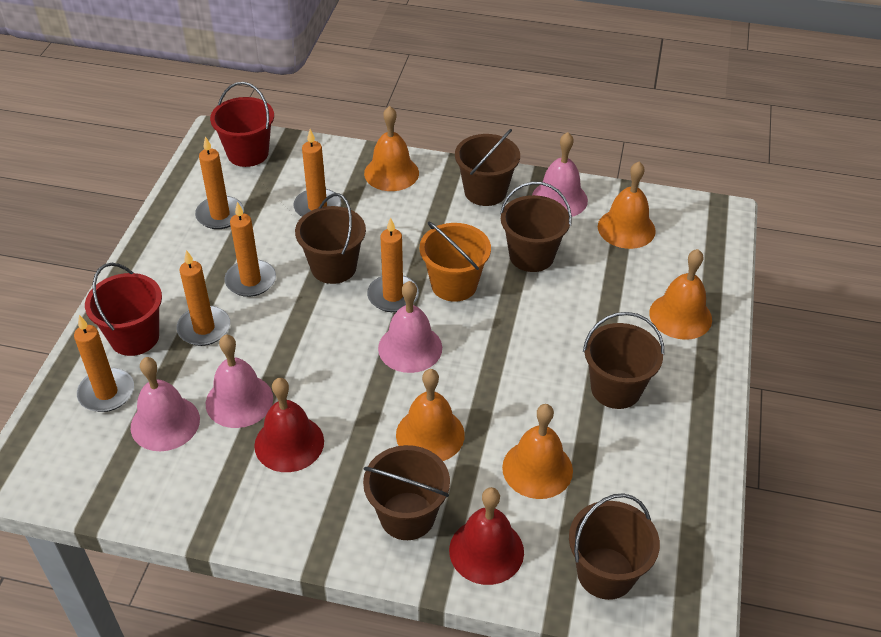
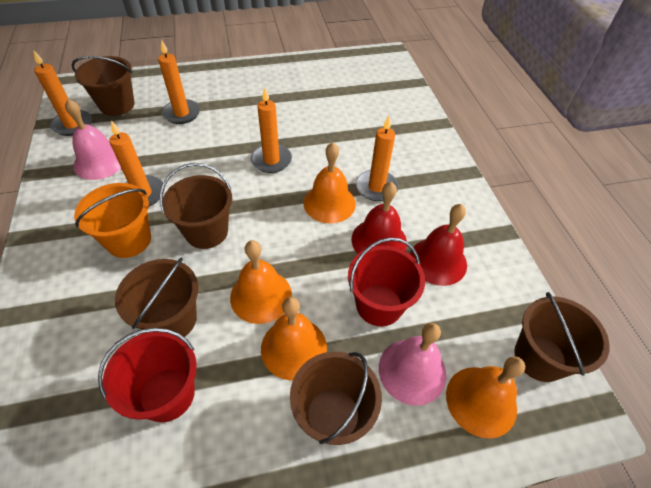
brown bucket: 6 -> 5
orange bell: 5 -> 4
orange candle: 6 -> 5
pink bell: 4 -> 2

